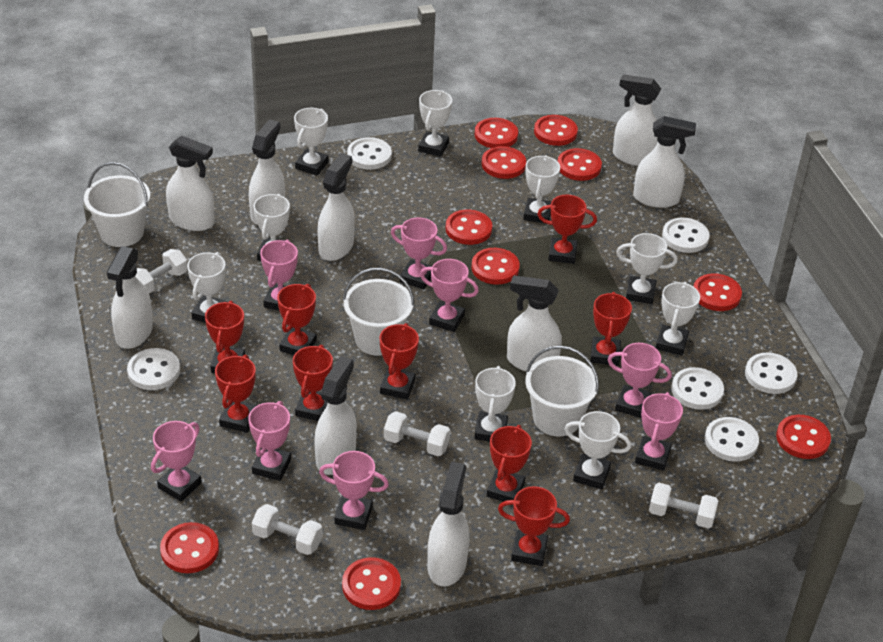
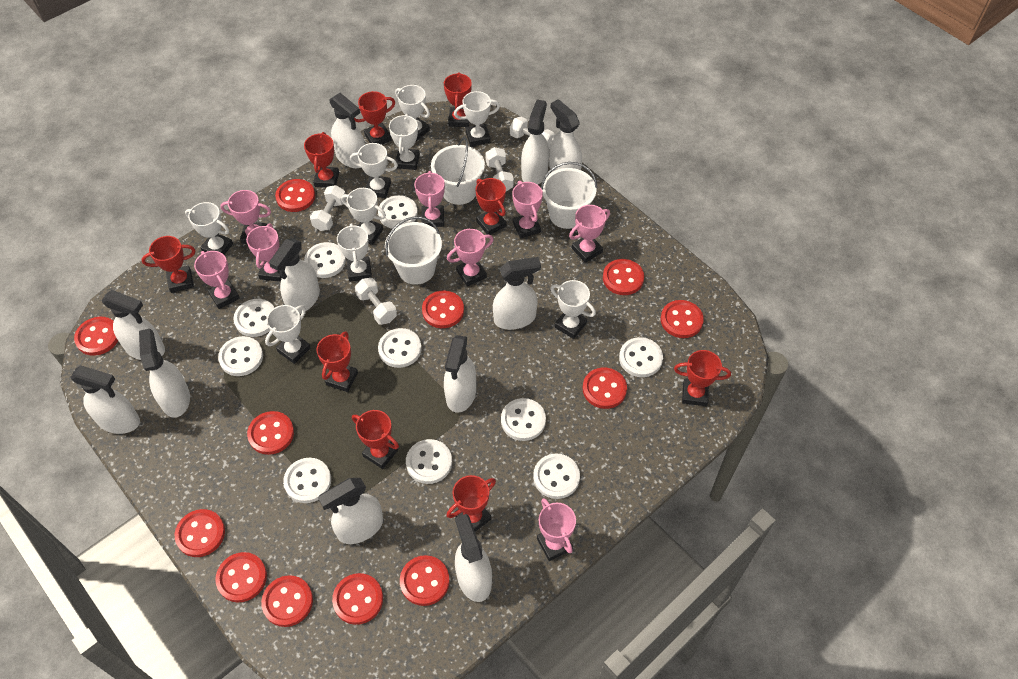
red button: 10 -> 12
white button: 6 -> 10
white spray bottle: 9 -> 11

